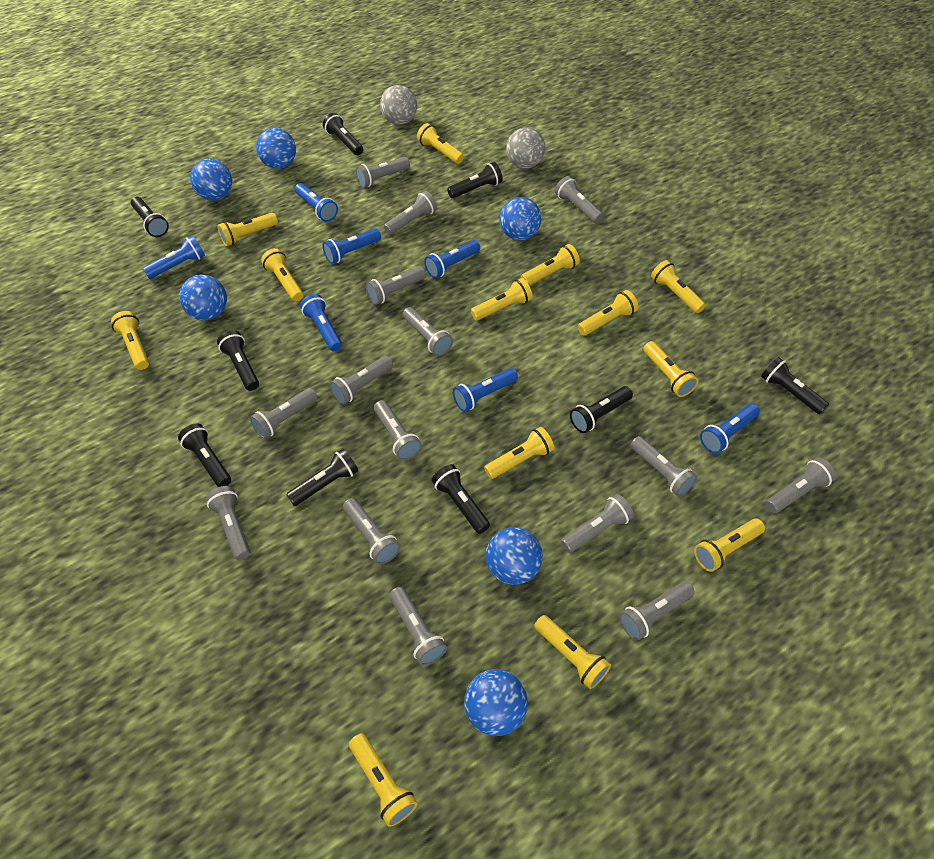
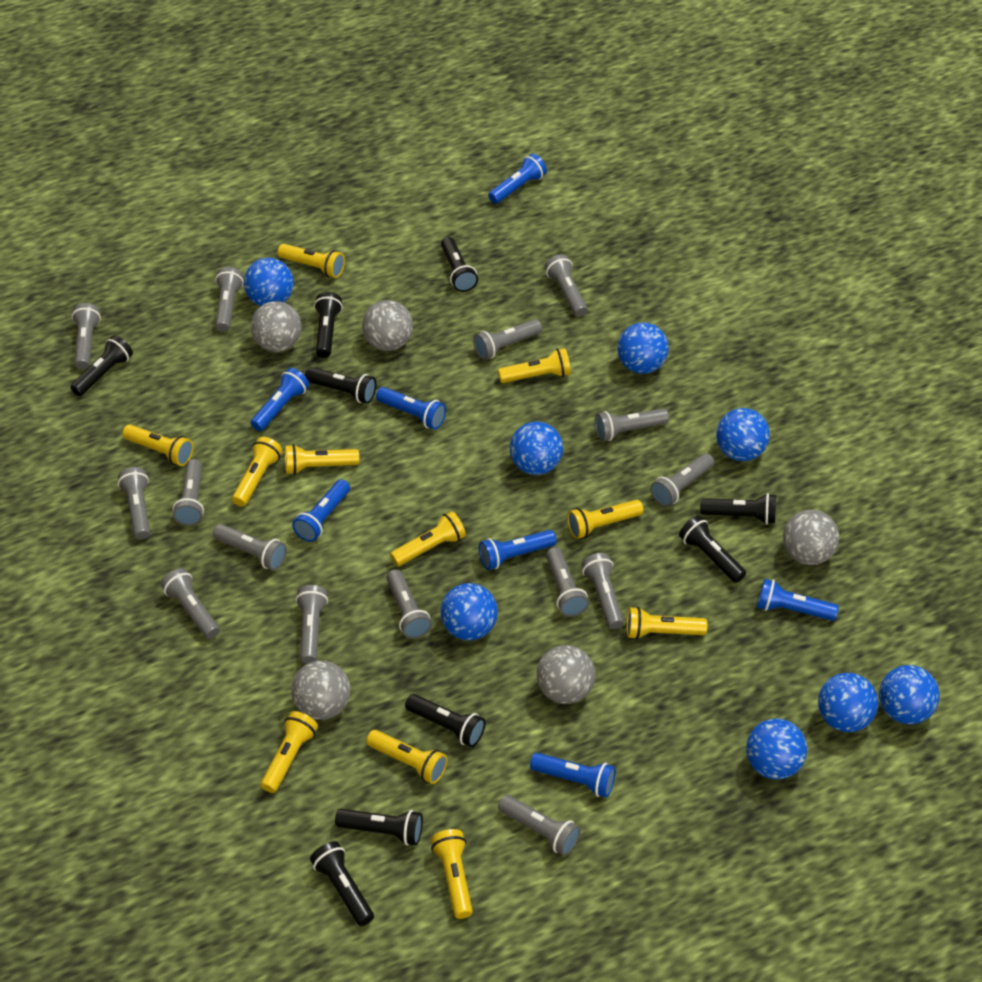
blue ball: 6 -> 8
grey ball: 2 -> 5
yellow flashlight: 13 -> 11

